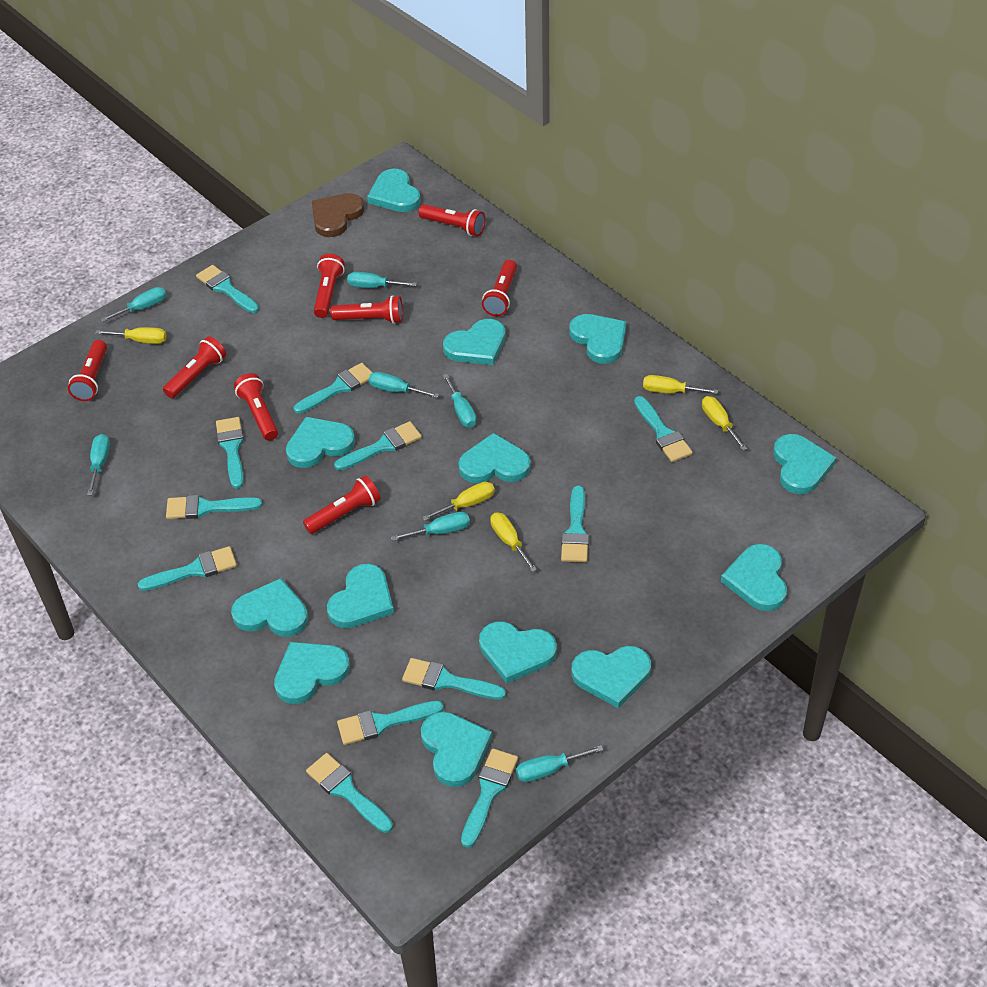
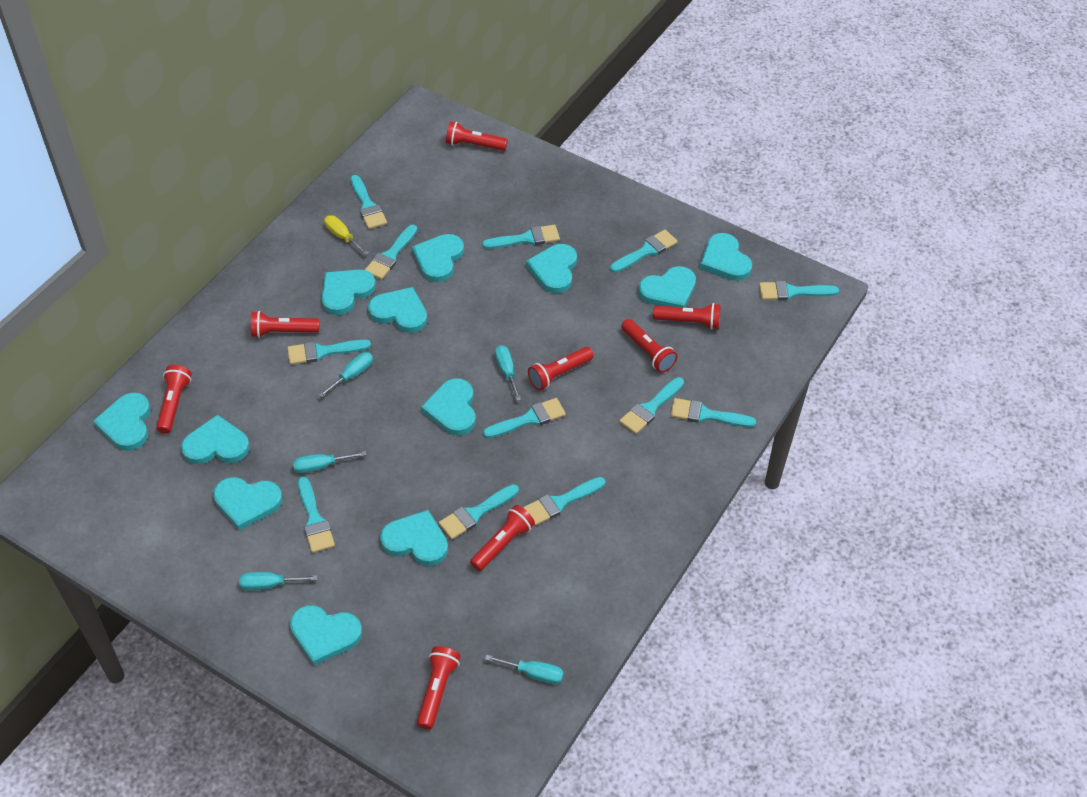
brown heart: 1 -> 0
turquoise heart: 13 -> 12
turquoise screwdriver: 7 -> 5
yellow screwdriver: 5 -> 1

